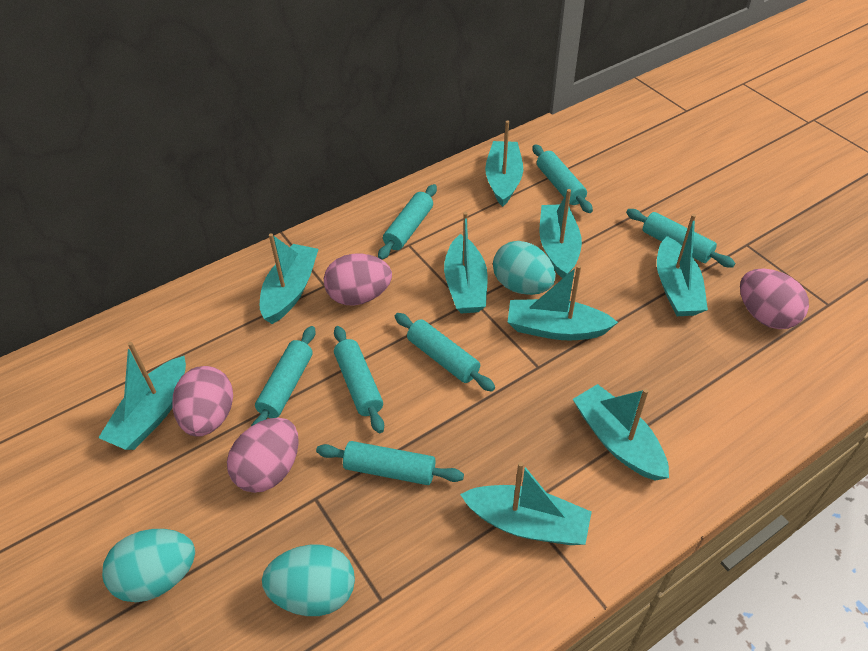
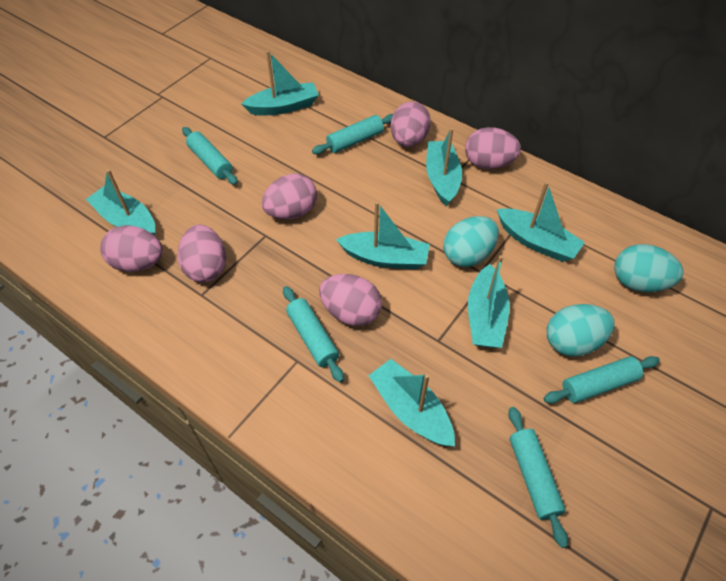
pink egg: 4 -> 6
turquoise boat: 9 -> 7
turquoise rolling pin: 7 -> 5

